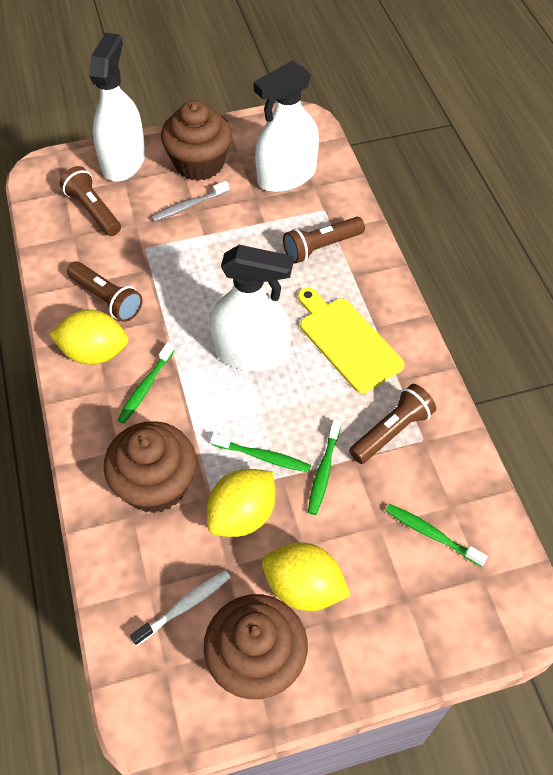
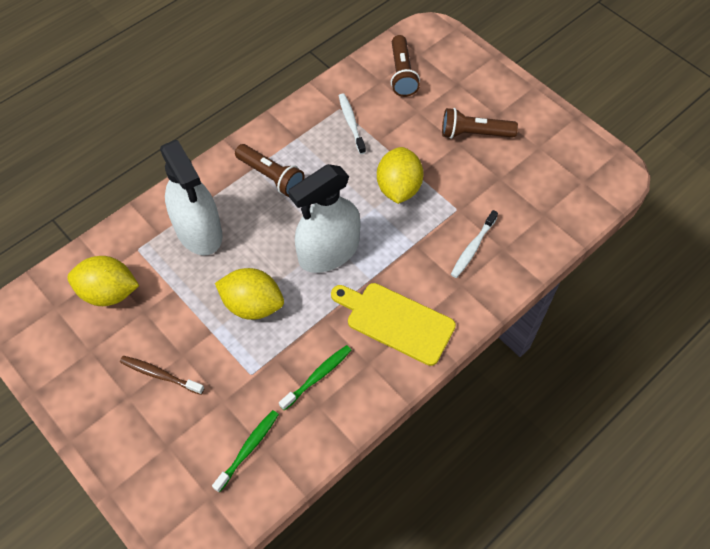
brown cupcake: 3 -> 0
brown flashlight: 4 -> 3
brown toothbrush: 0 -> 1
green toothbrush: 4 -> 2
grey toothbrush: 1 -> 0
white spray bottle: 3 -> 2
white toothbrush: 1 -> 2

